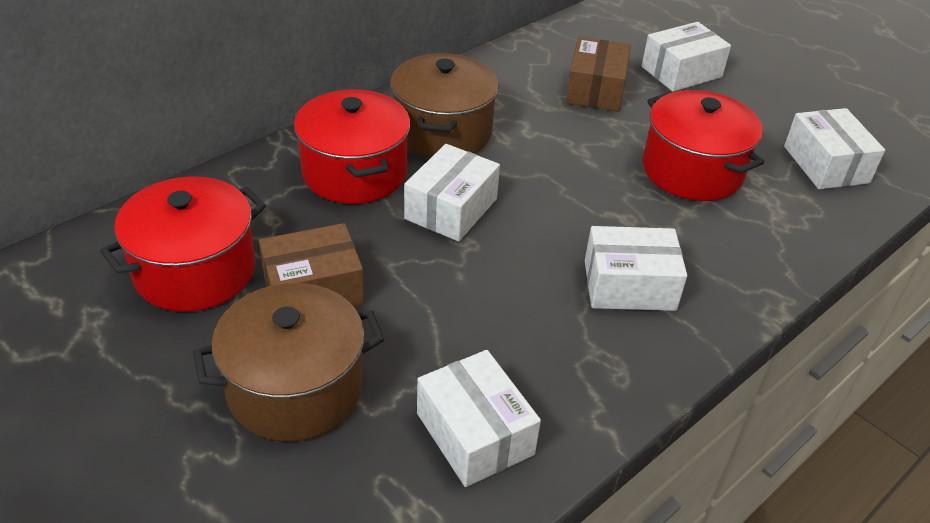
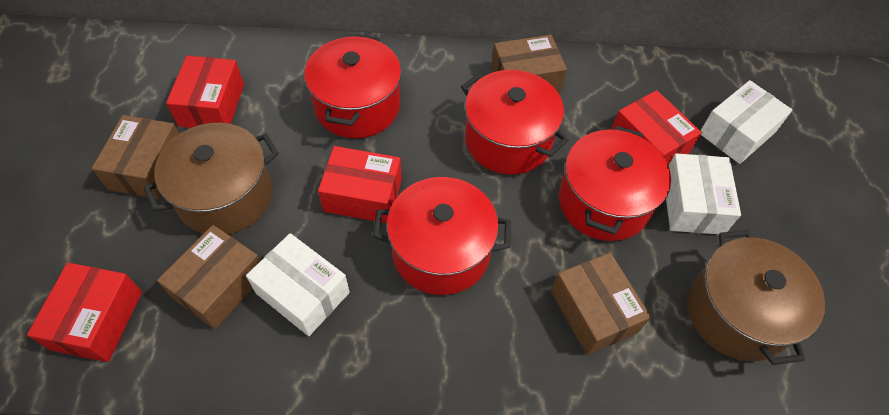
brown box: 2 -> 4
red box: 0 -> 4
red pot: 3 -> 4
white box: 5 -> 3

